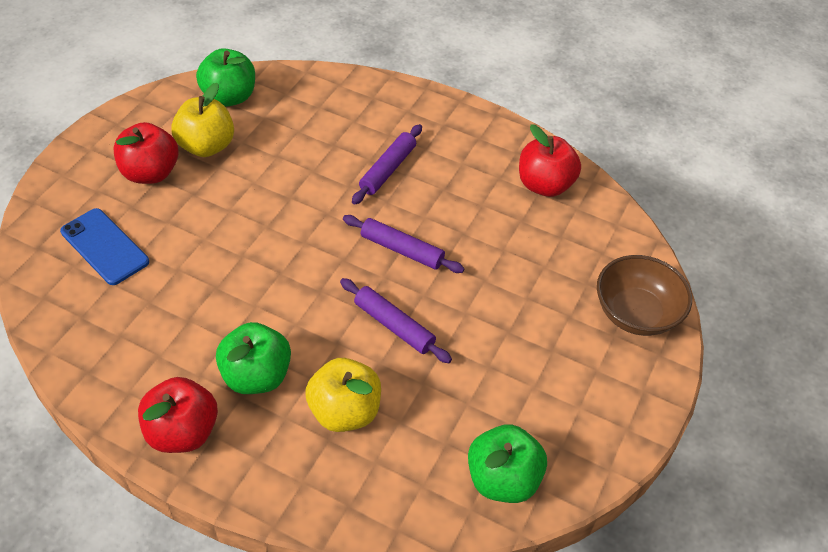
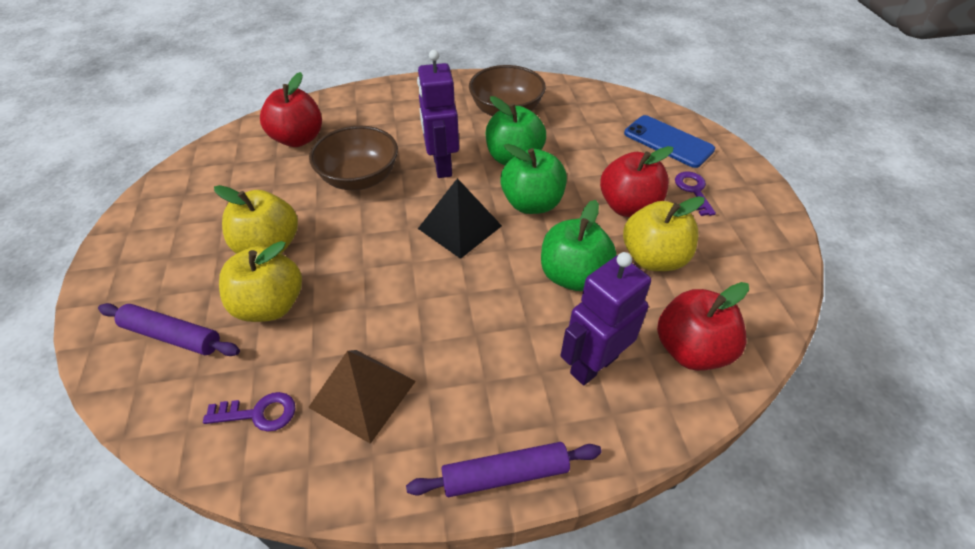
black pyramid: 0 -> 1
brown bowl: 1 -> 2
brown pyramid: 0 -> 1
purple key: 0 -> 2
purple robot: 0 -> 2
purple rolling pin: 3 -> 2
yellow apple: 2 -> 3

